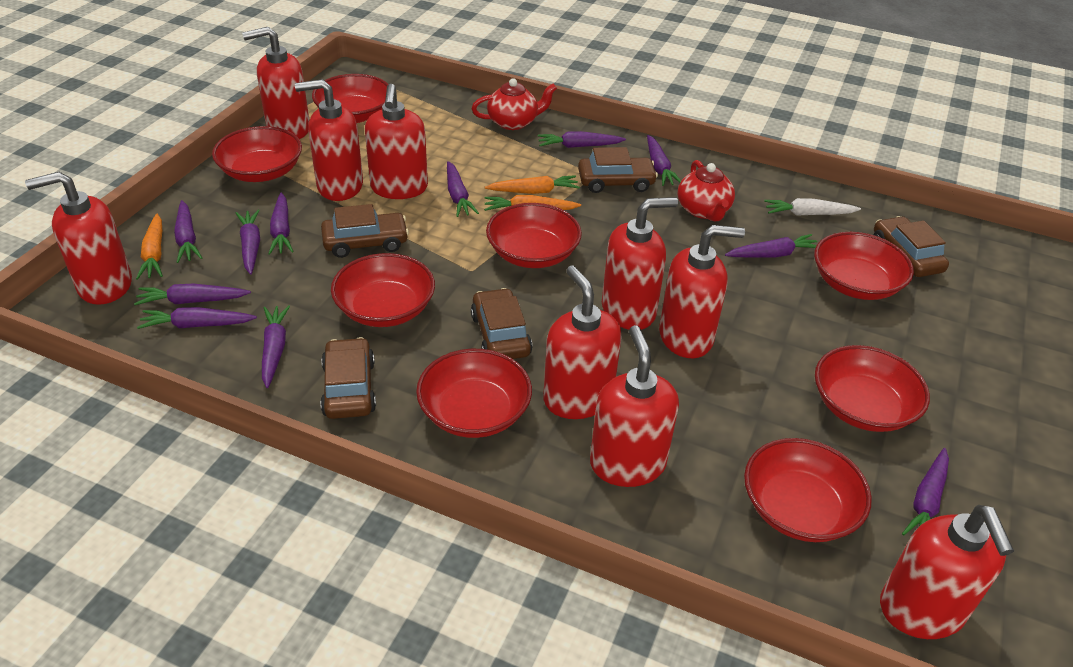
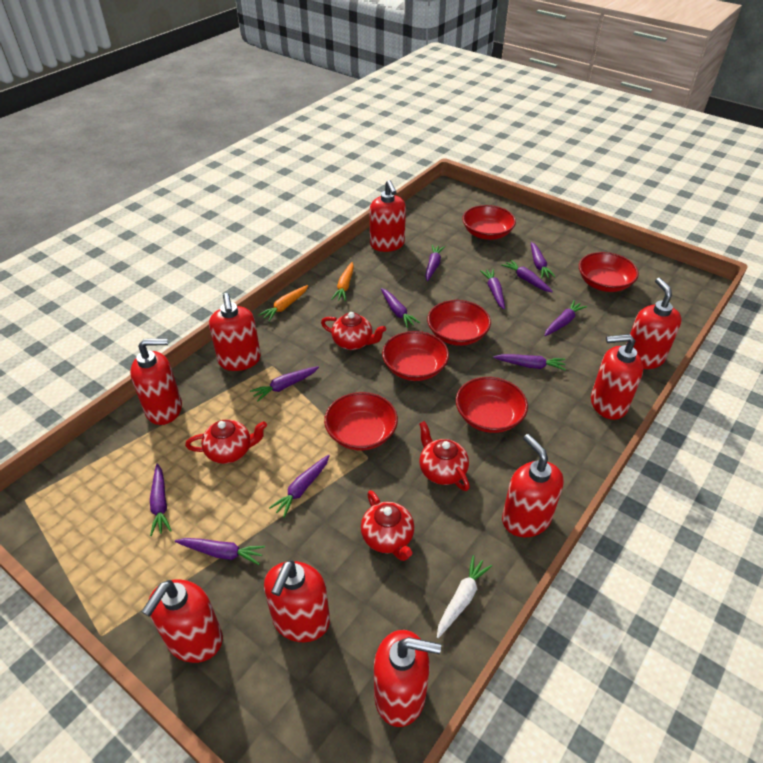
brown car: 5 -> 0
orange carrot: 3 -> 2
red bowl: 8 -> 6
red teapot: 2 -> 4

